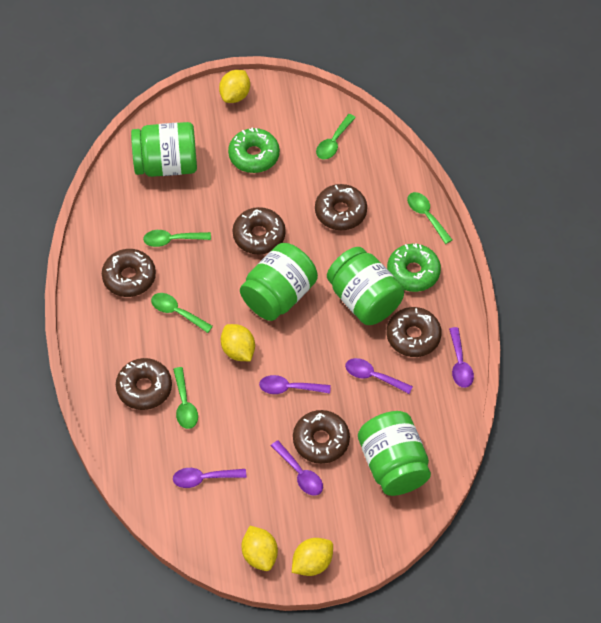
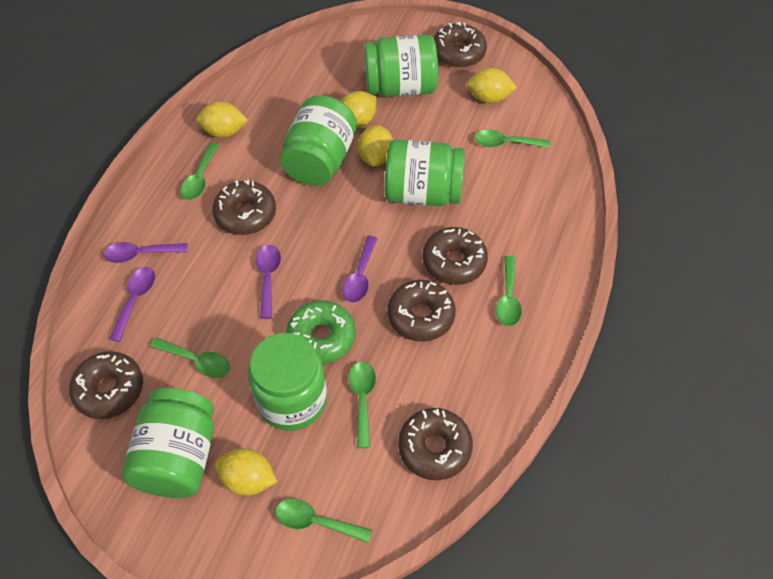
green donut: 2 -> 1
green jar: 4 -> 5
green spoon: 5 -> 6
purple spoon: 5 -> 4
yellow lemon: 4 -> 5

